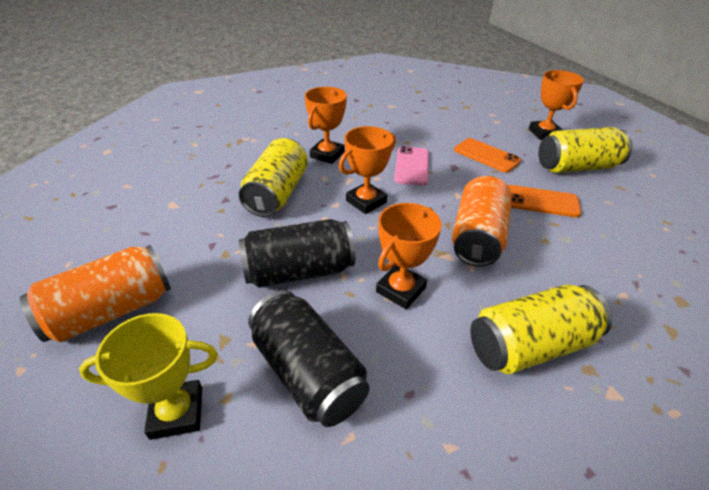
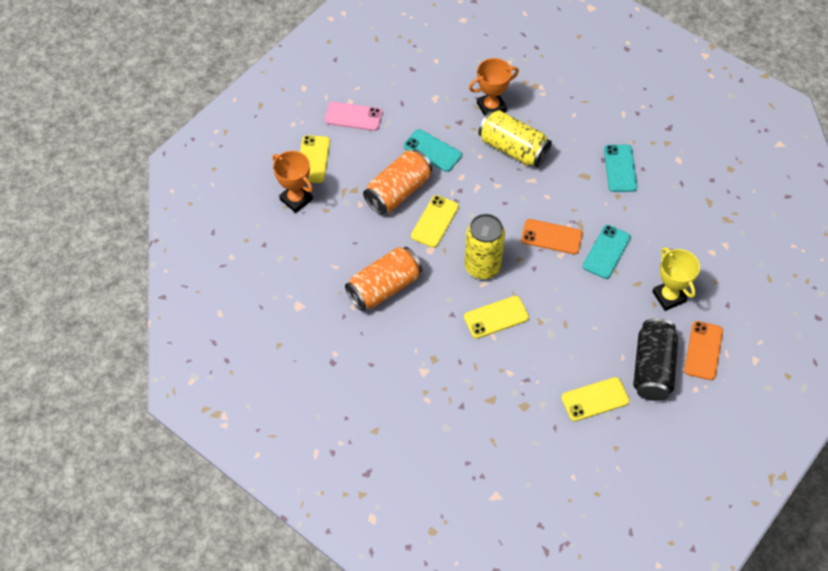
black can: 2 -> 1
orange trophy: 4 -> 2
turquoise phone: 0 -> 3
yellow can: 3 -> 2
yellow phone: 0 -> 4

